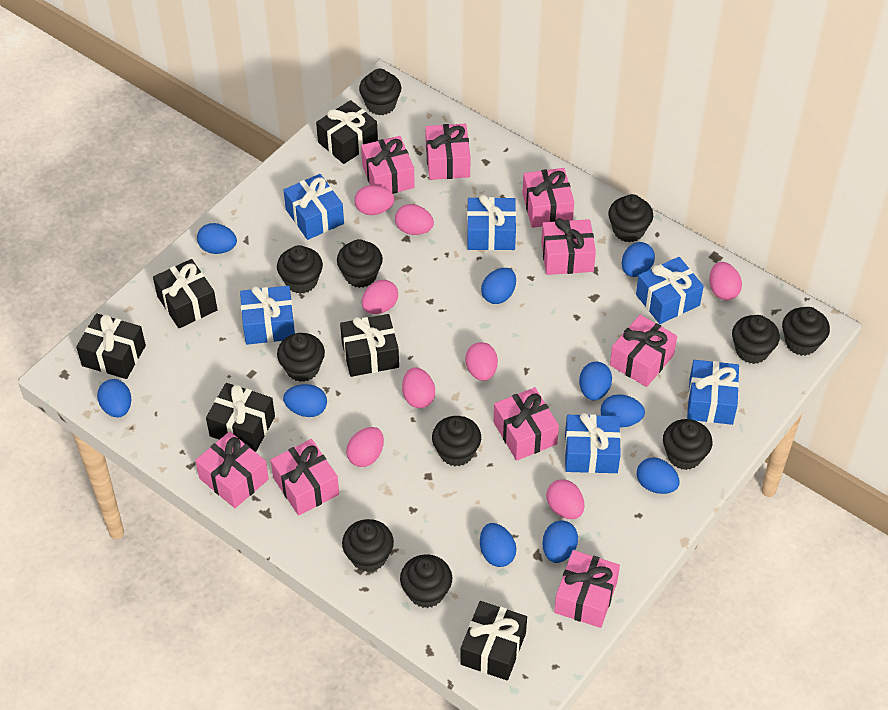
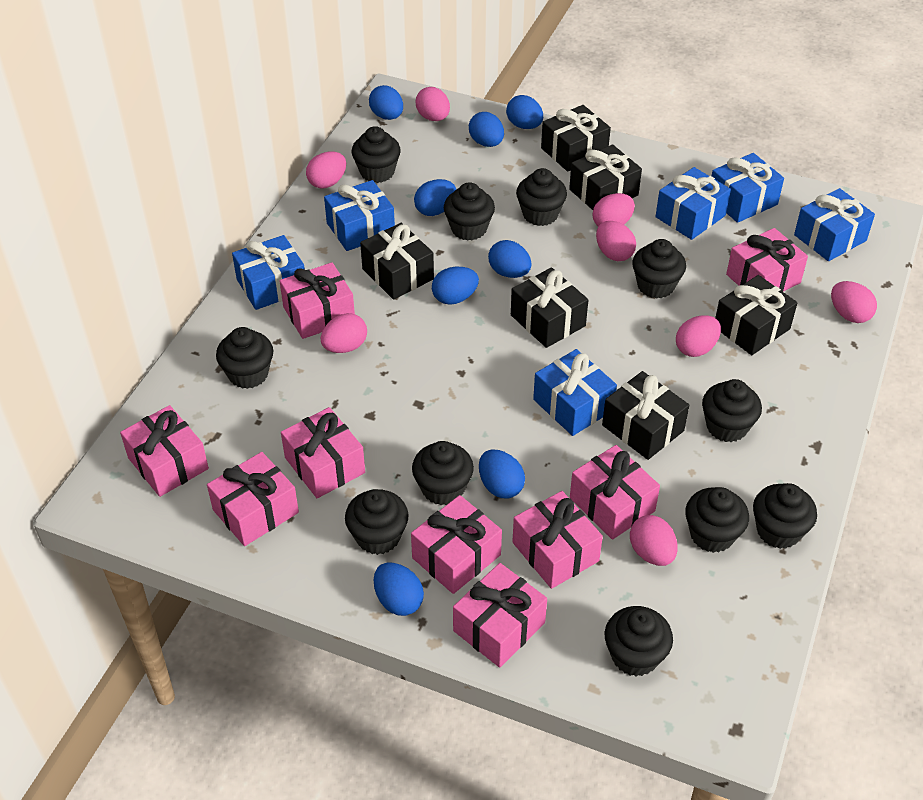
blue egg: 10 -> 8

